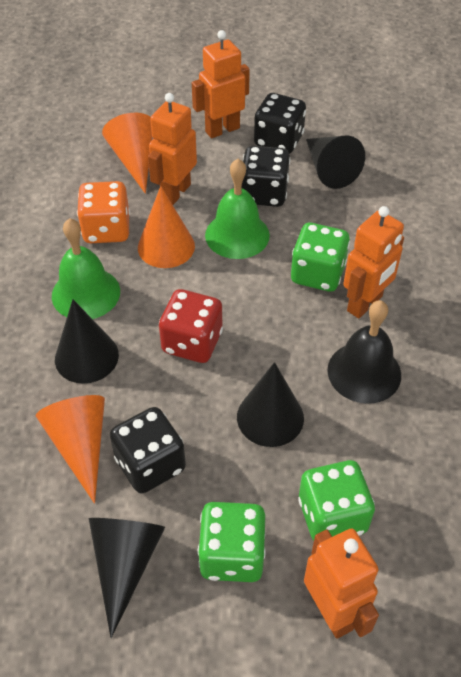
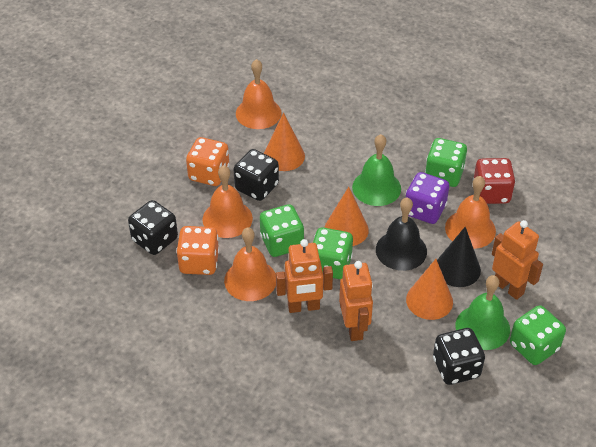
black cone: 4 -> 1
green dice: 3 -> 4
orange bell: 0 -> 4
orange dice: 1 -> 2
orange robot: 4 -> 3
purple dice: 0 -> 1

